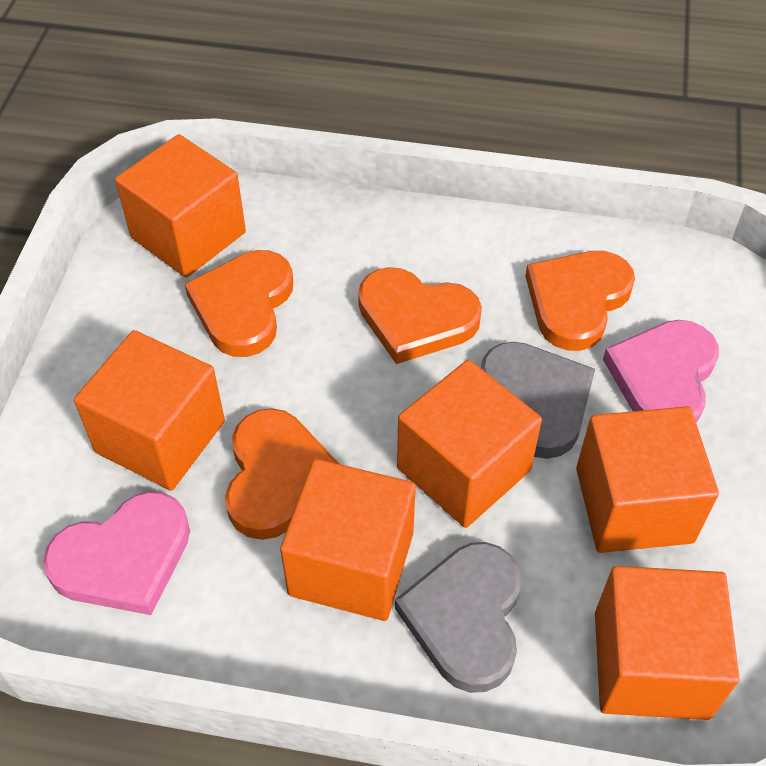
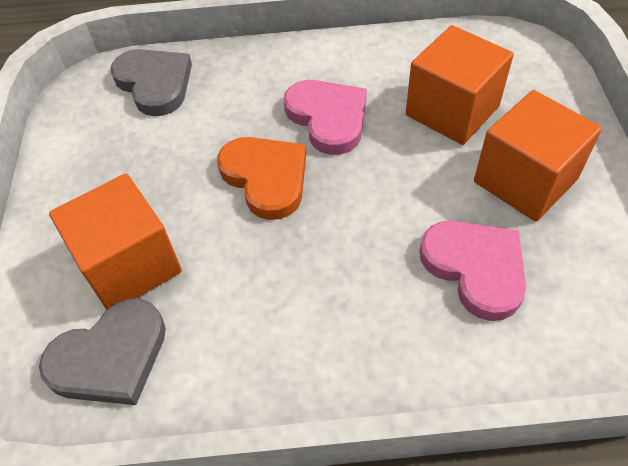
orange cube: 6 -> 3
orange heart: 4 -> 1

